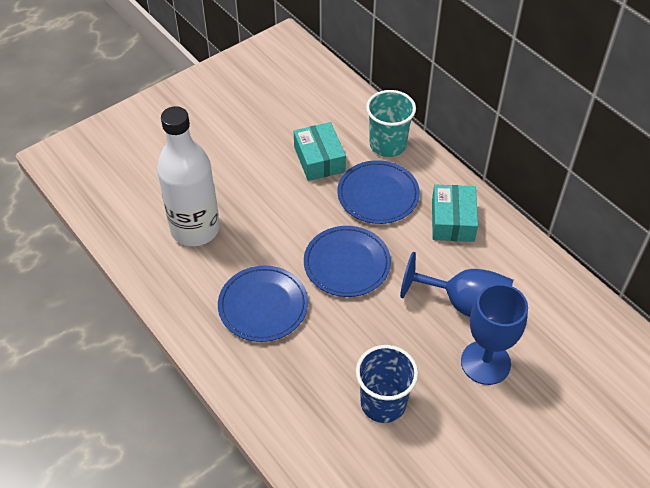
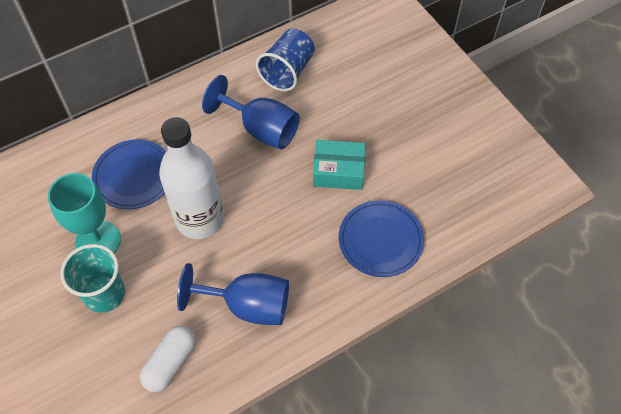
blue plate: 3 -> 2
turquoise box: 2 -> 1
turquoise goblet: 0 -> 1
white capsule: 0 -> 1

